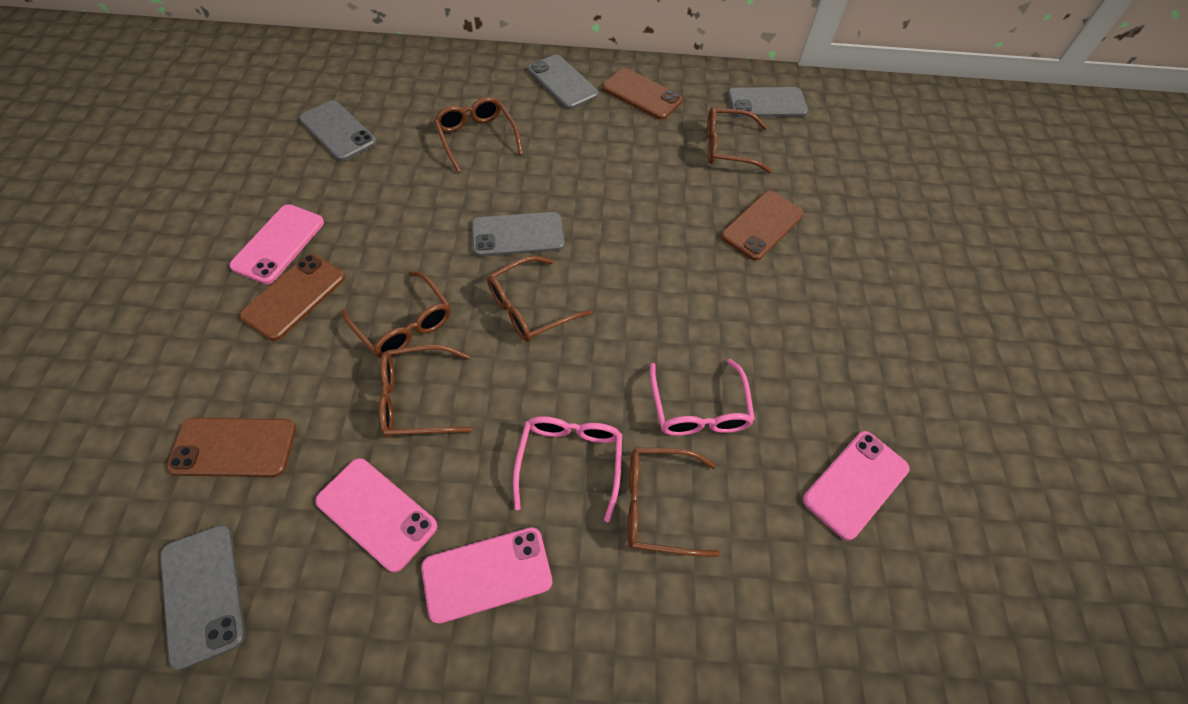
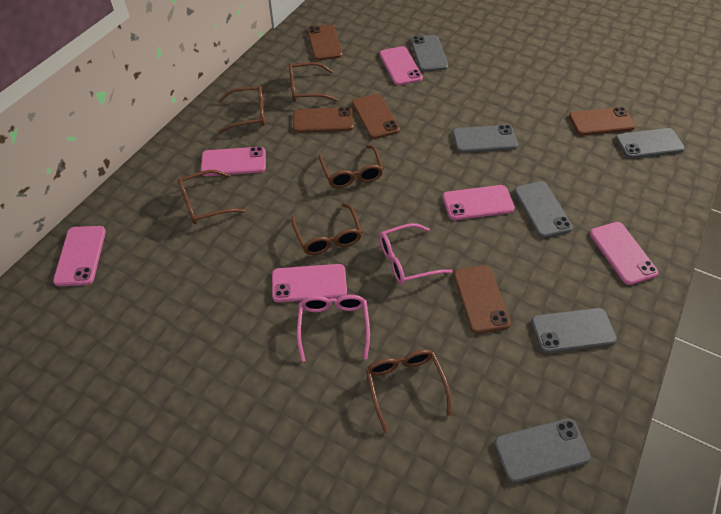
brown phone: 4 -> 5
grey phone: 5 -> 6
pink phone: 4 -> 6

